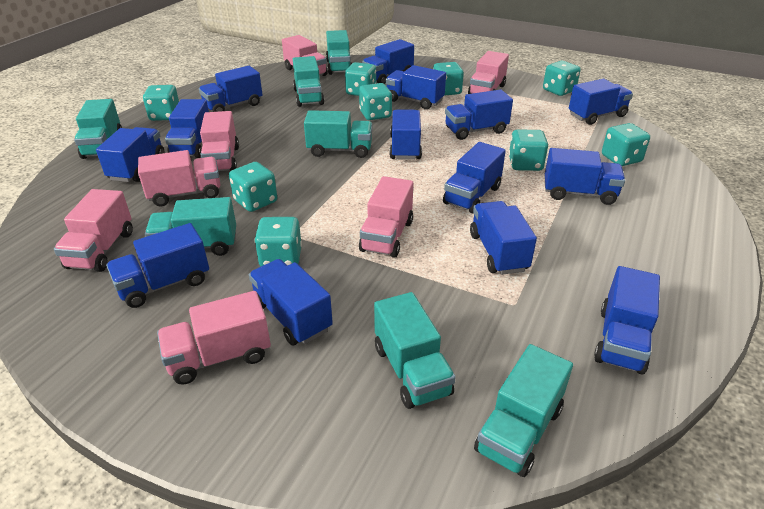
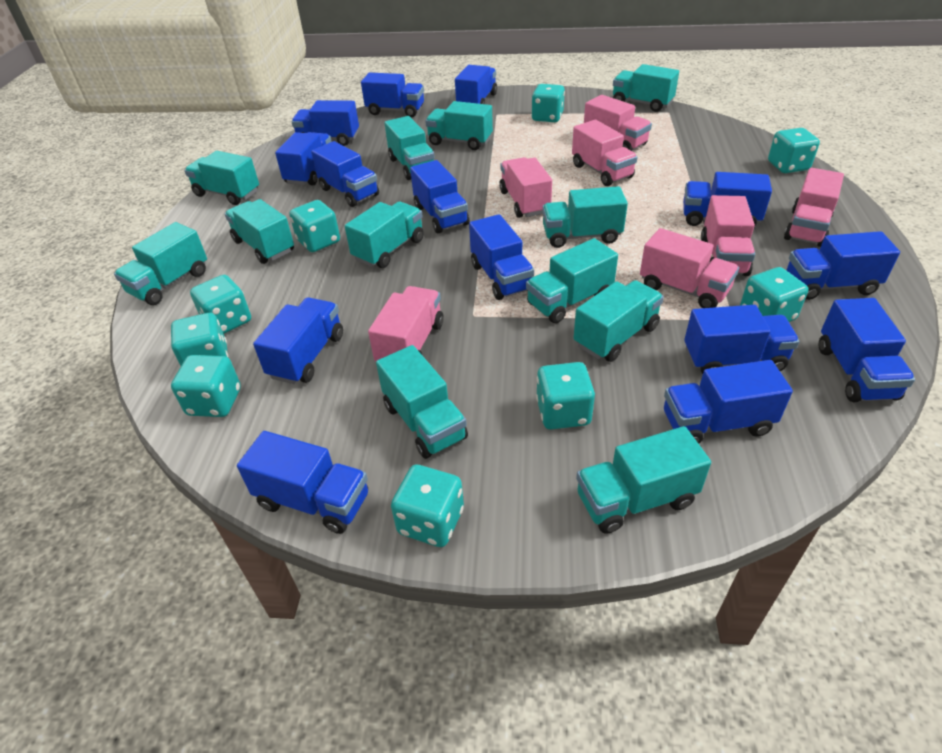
turquoise truck: 7 -> 12

